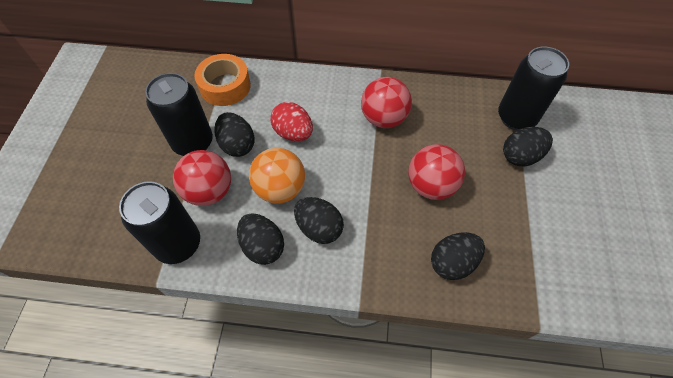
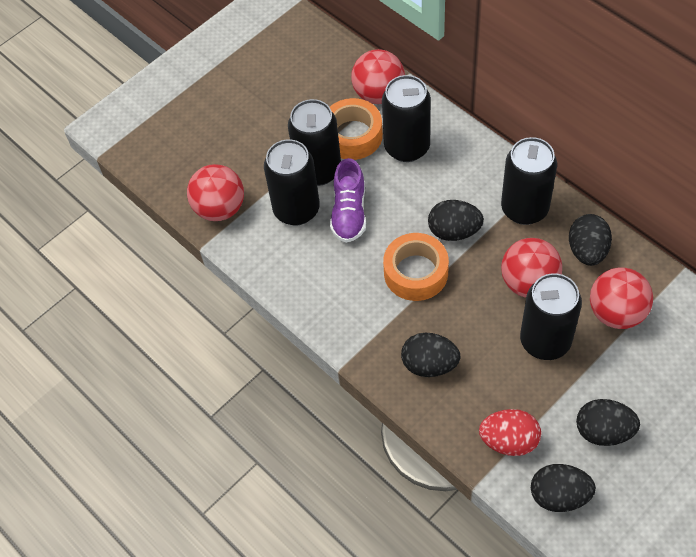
black can: 3 -> 5
orange ball: 1 -> 0
orange tape: 1 -> 2
purple shoe: 0 -> 1
red ball: 3 -> 4

